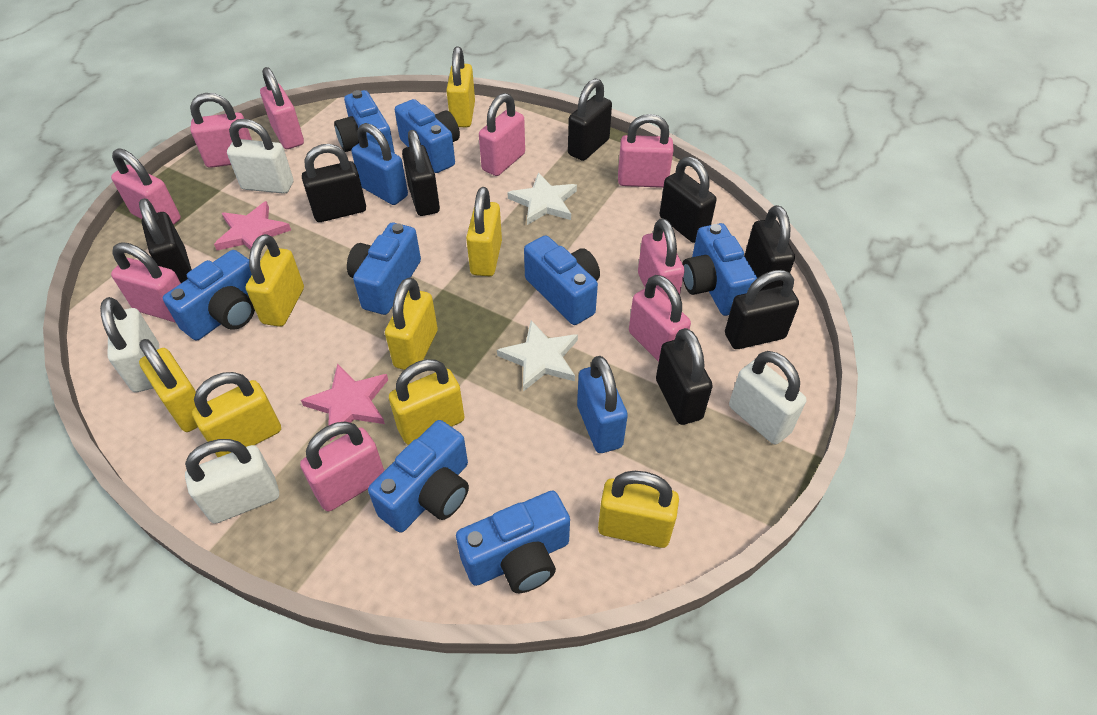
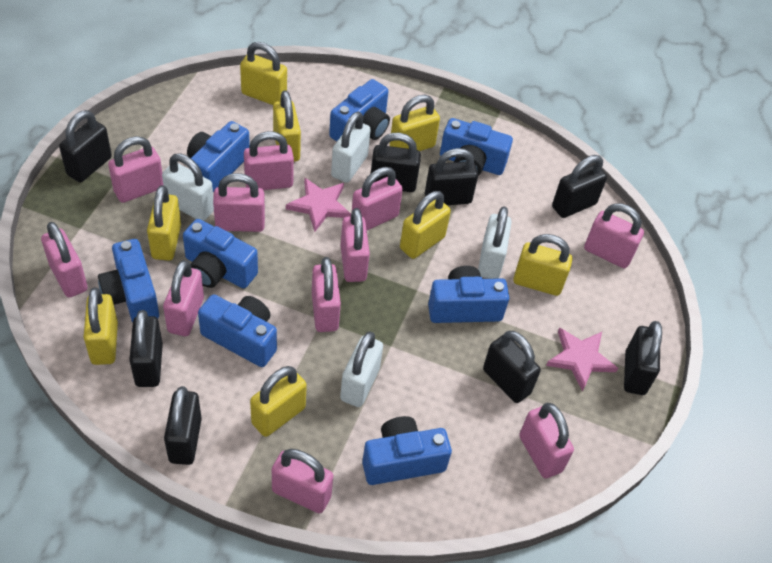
blue padlock: 2 -> 0
pink padlock: 9 -> 11
white star: 2 -> 0

